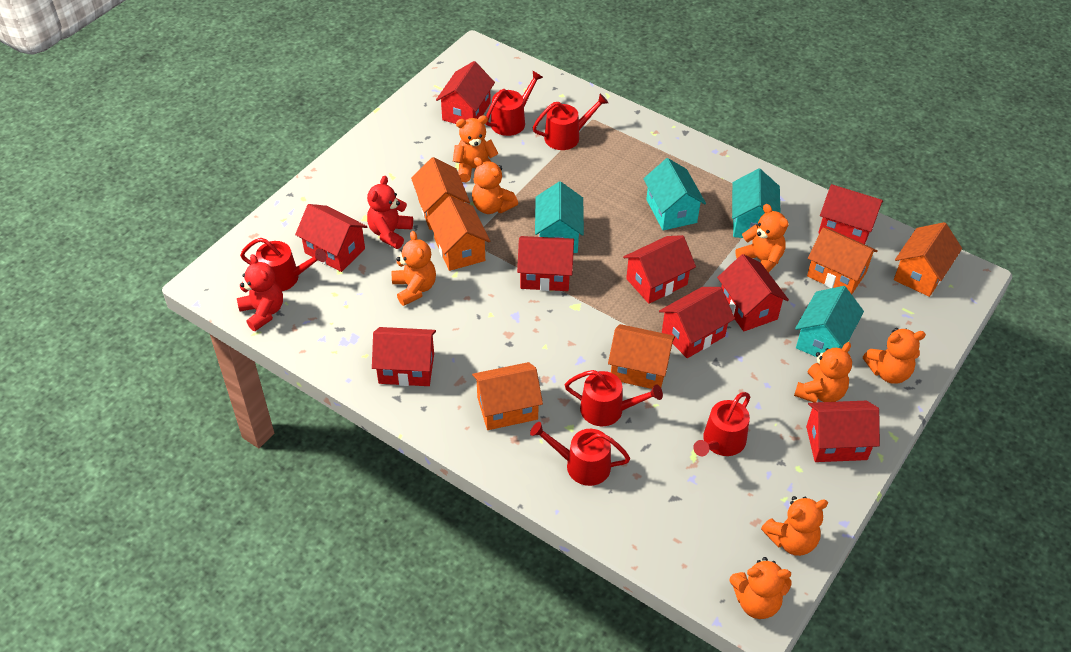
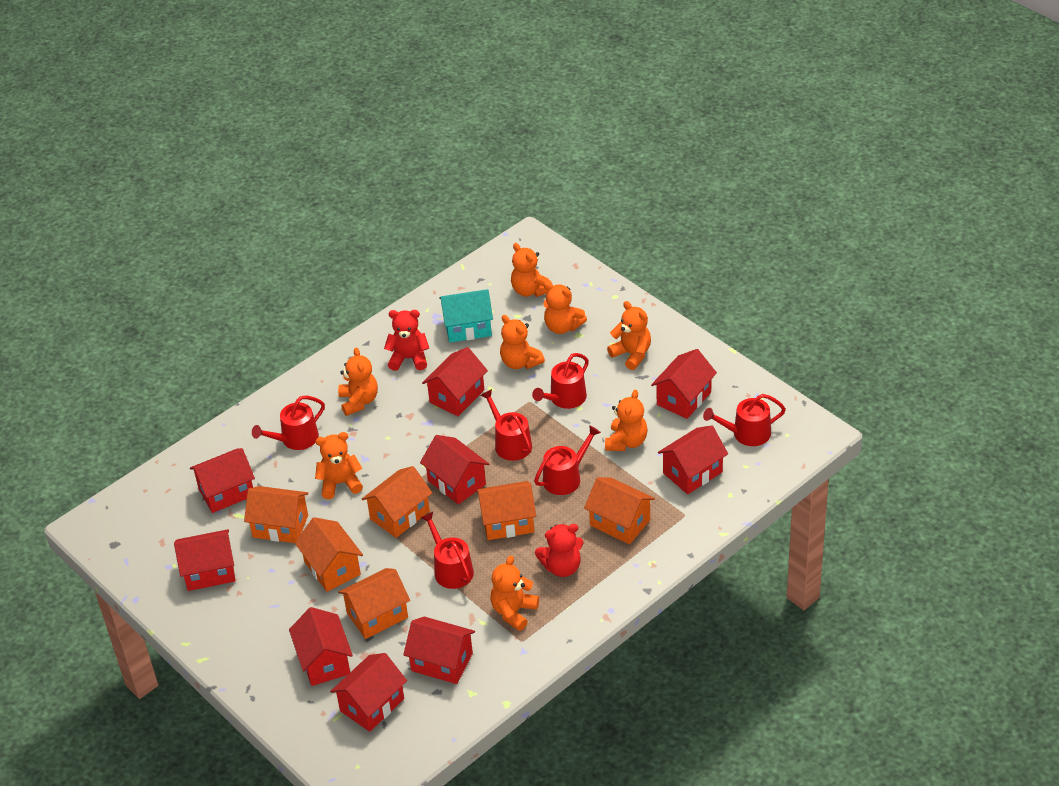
turquoise house: 4 -> 1

